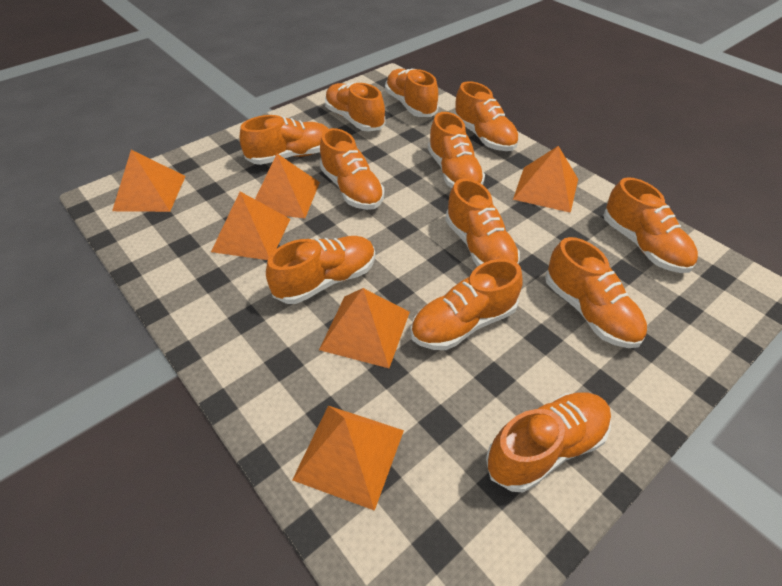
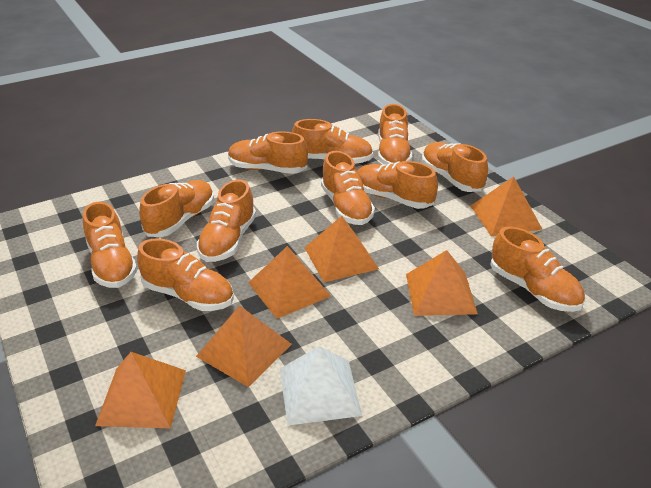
orange shoe: 12 -> 11
white pyramid: 0 -> 1

